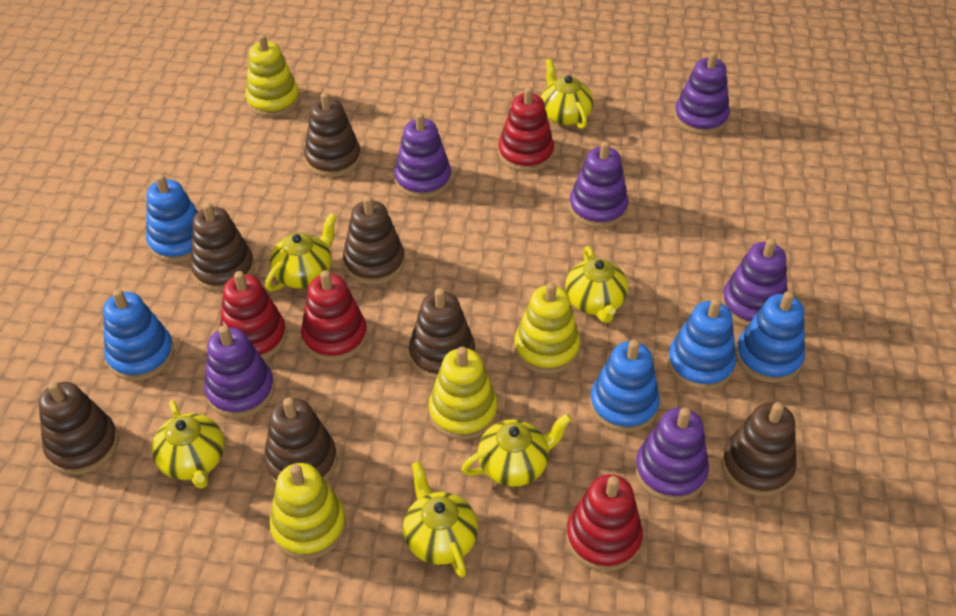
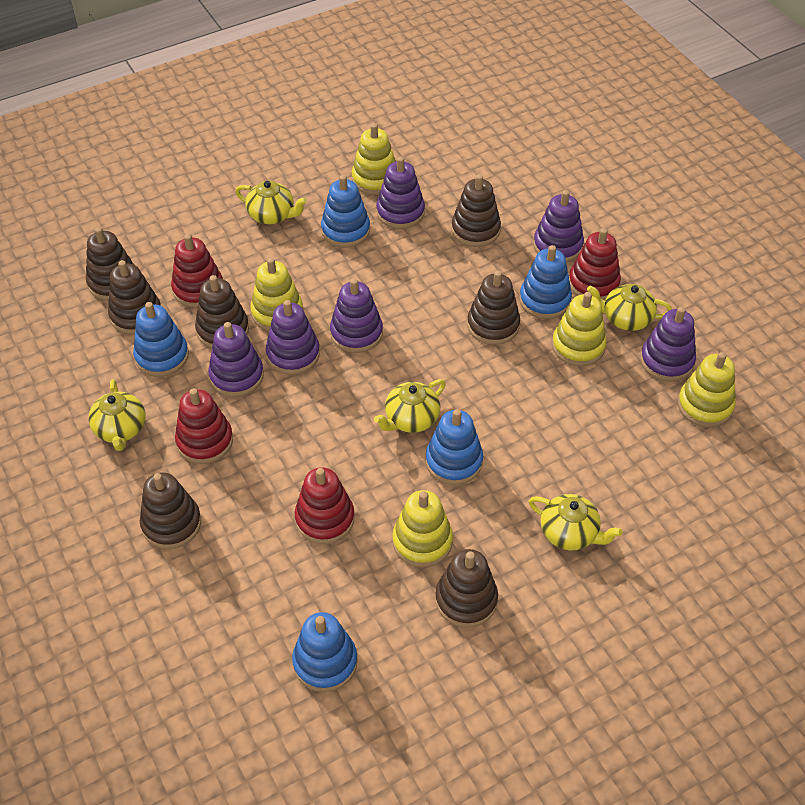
yellow stacking toy: 4 -> 5
yellow teapot: 6 -> 5

